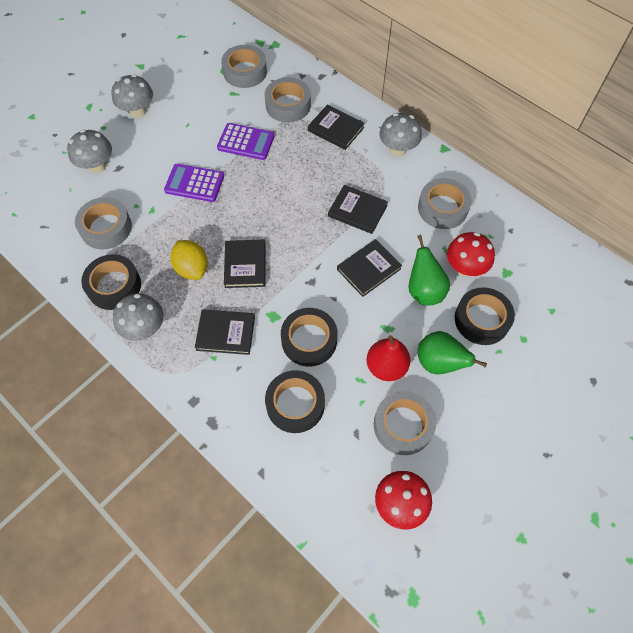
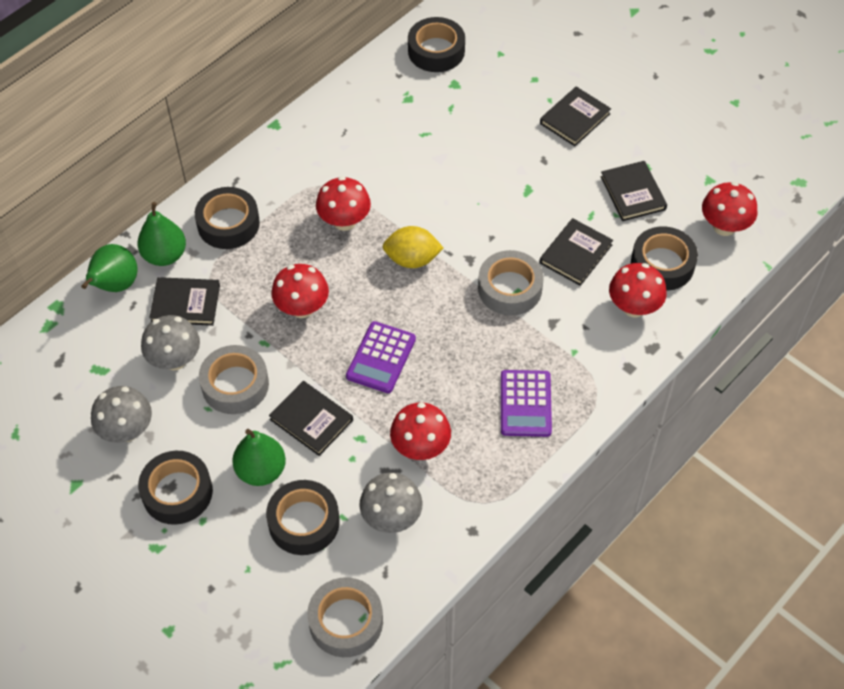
black tape: 4 -> 5
green pear: 2 -> 3
grey mushroom: 4 -> 3
grey tape: 5 -> 3
red mushroom: 2 -> 5
red pear: 1 -> 0

